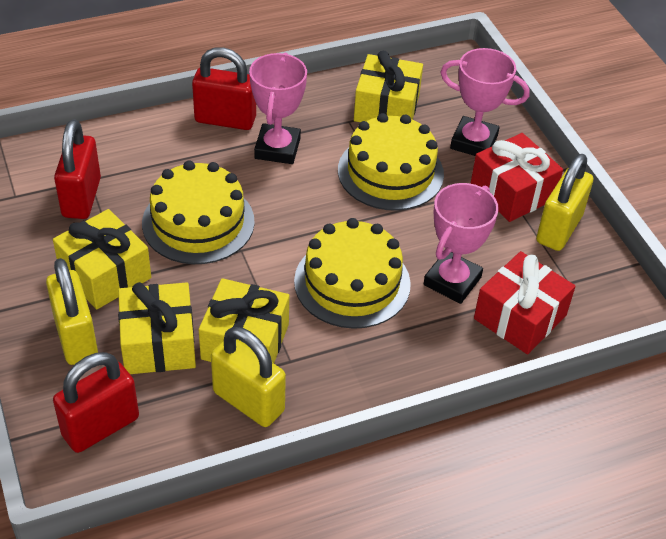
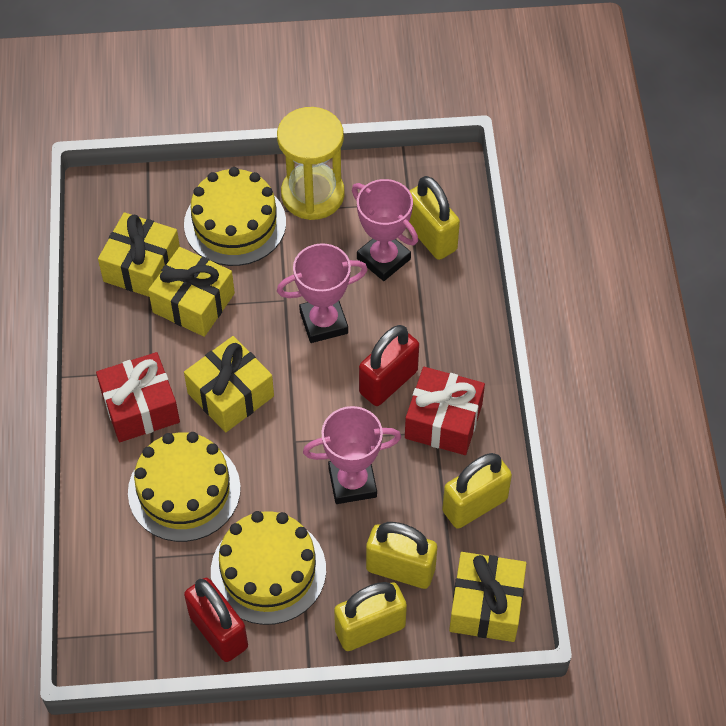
red padlock: 3 -> 2
yellow hourglass: 0 -> 1
yellow padlock: 3 -> 4

